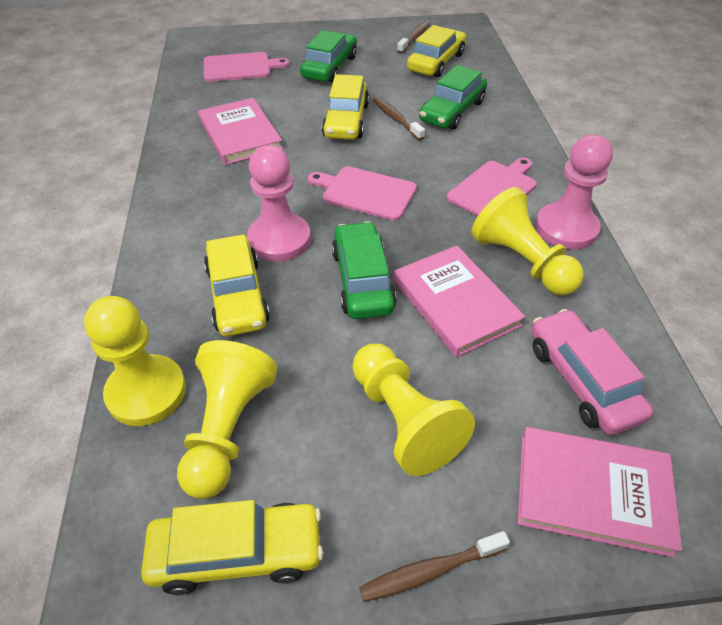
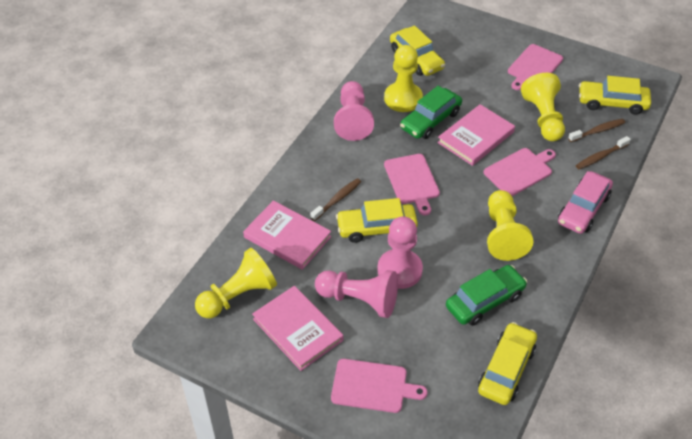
green car: 3 -> 2
pink cutting board: 3 -> 4
pink pawn: 2 -> 3

